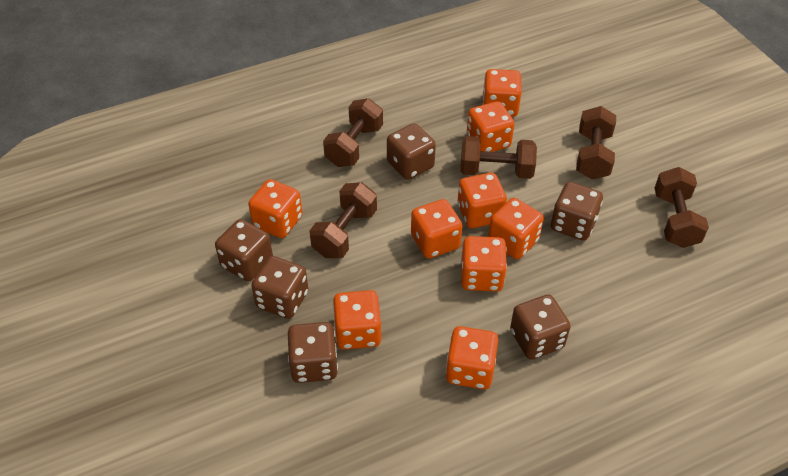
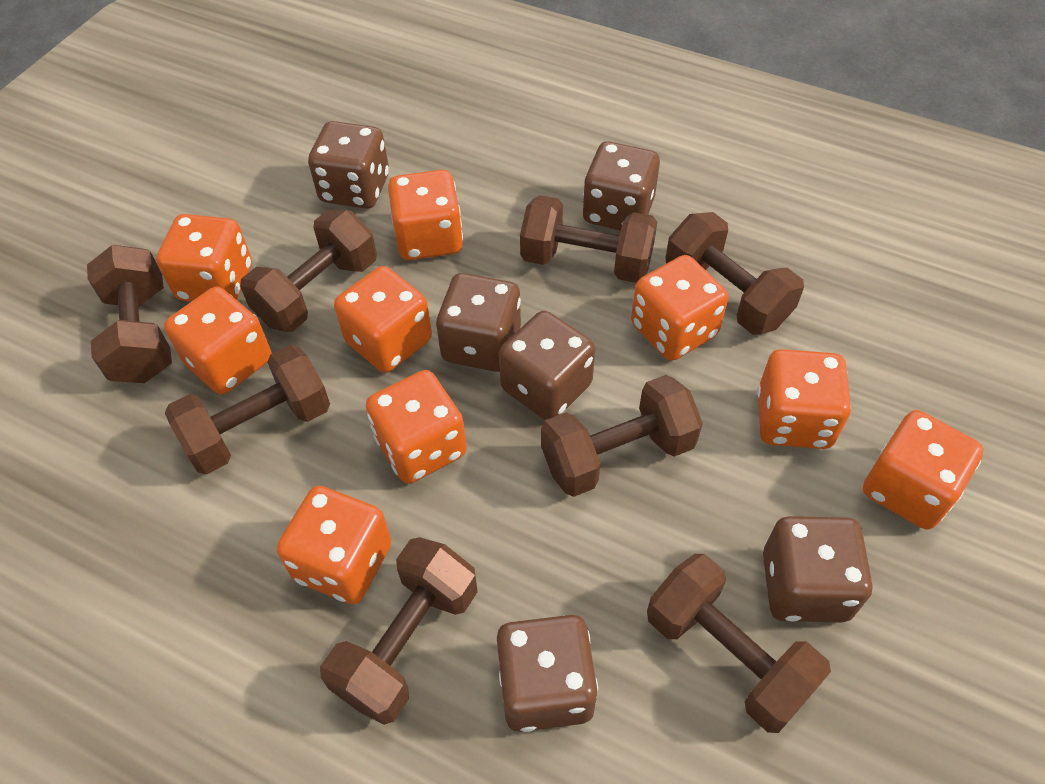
brown dumbbell: 5 -> 8

